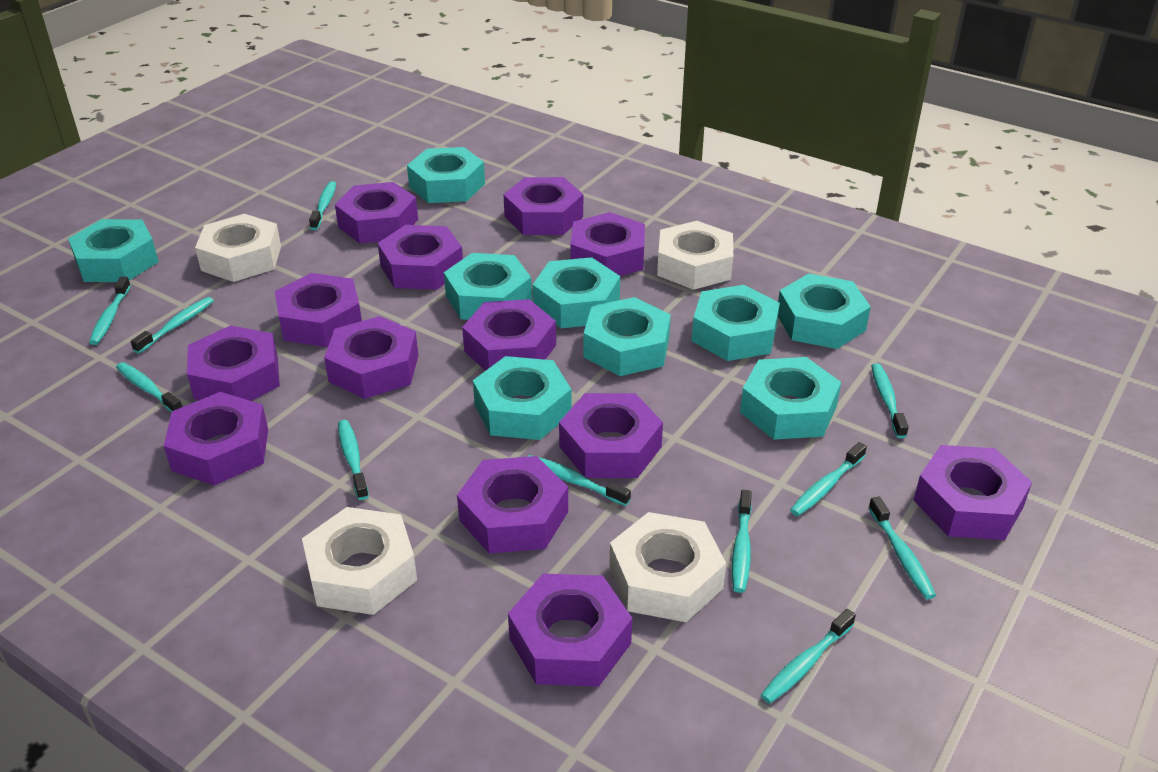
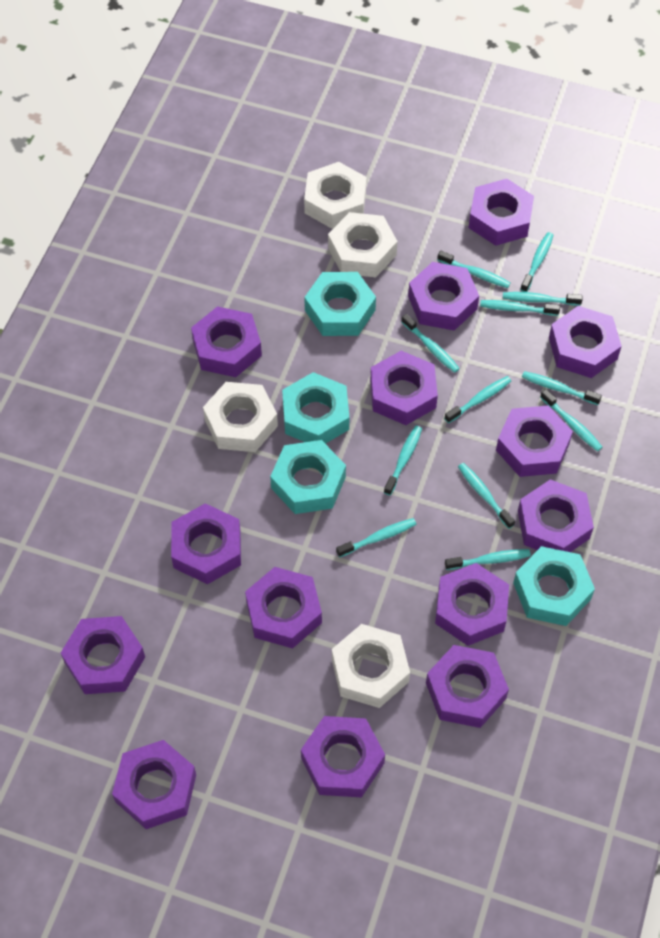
purple nut: 13 -> 14
turquoise nut: 9 -> 4
turquoise toothbrush: 11 -> 12

